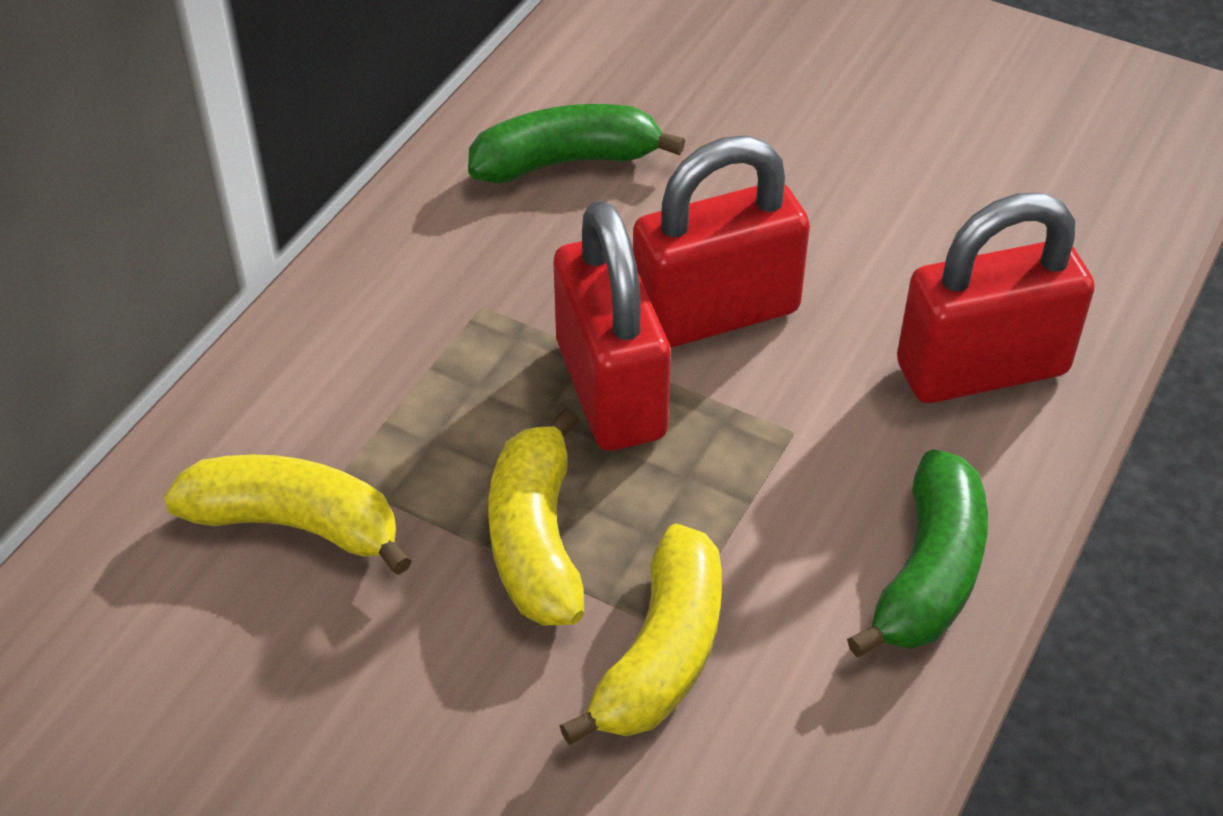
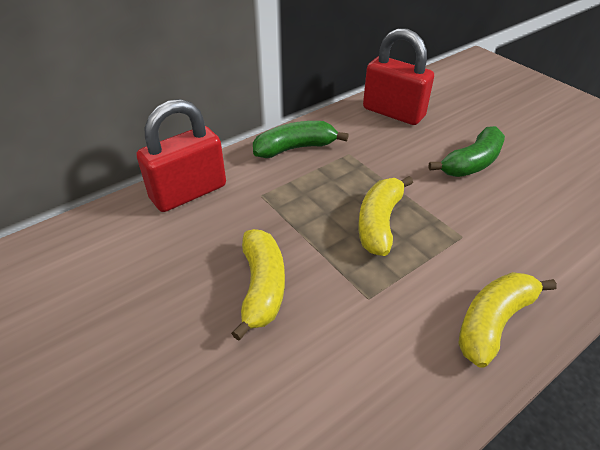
red padlock: 3 -> 2

